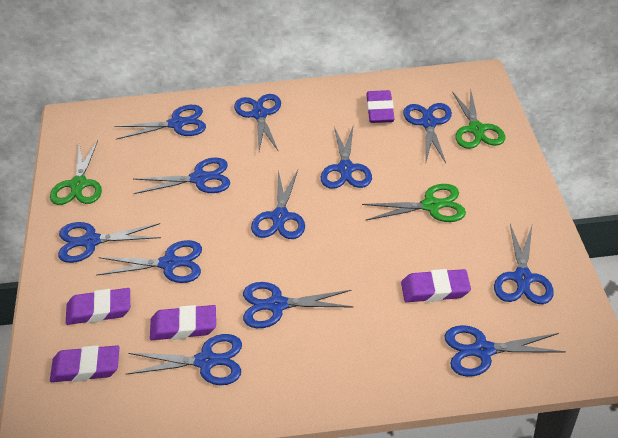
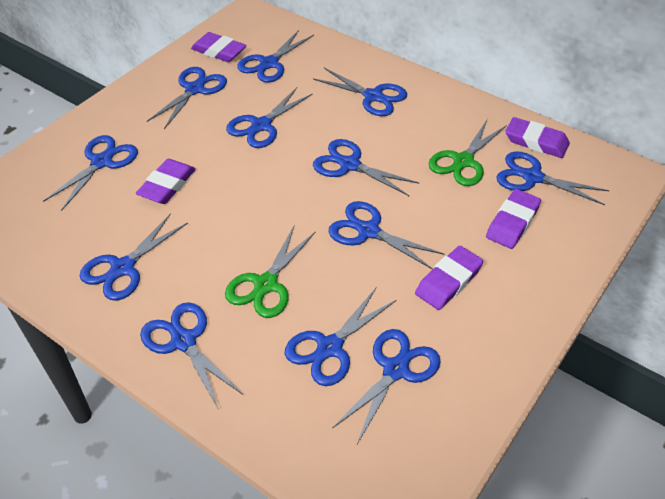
green scissors: 3 -> 2

